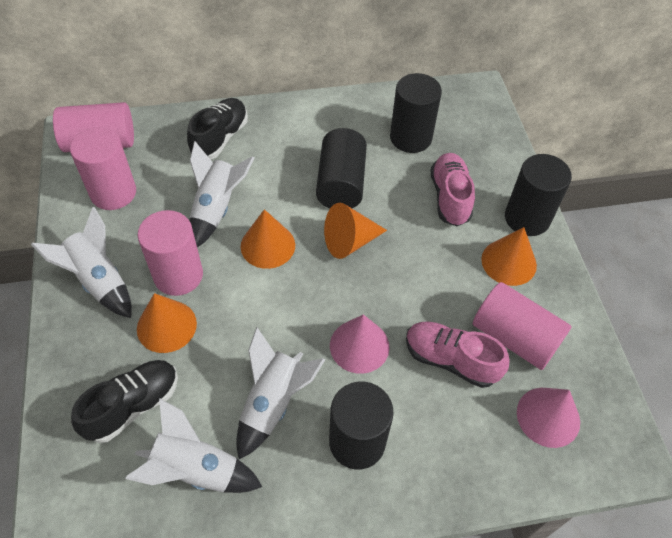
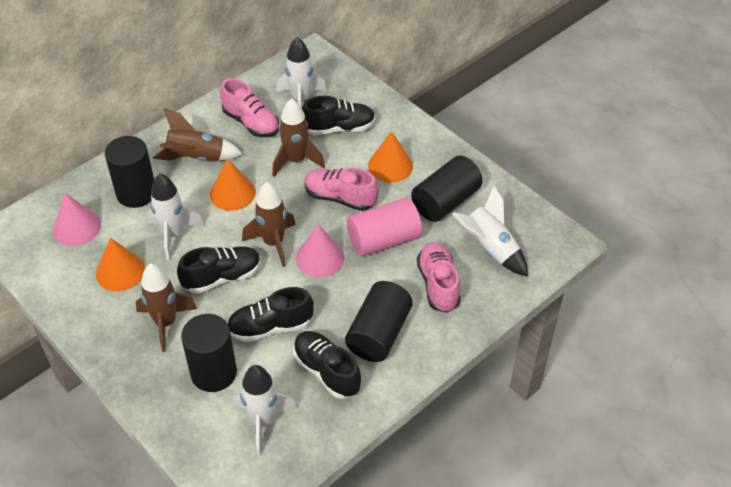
black shoe: 2 -> 4
brown rocket: 0 -> 4
orange cone: 4 -> 3
pink cylinder: 4 -> 1
pink shoe: 2 -> 3

